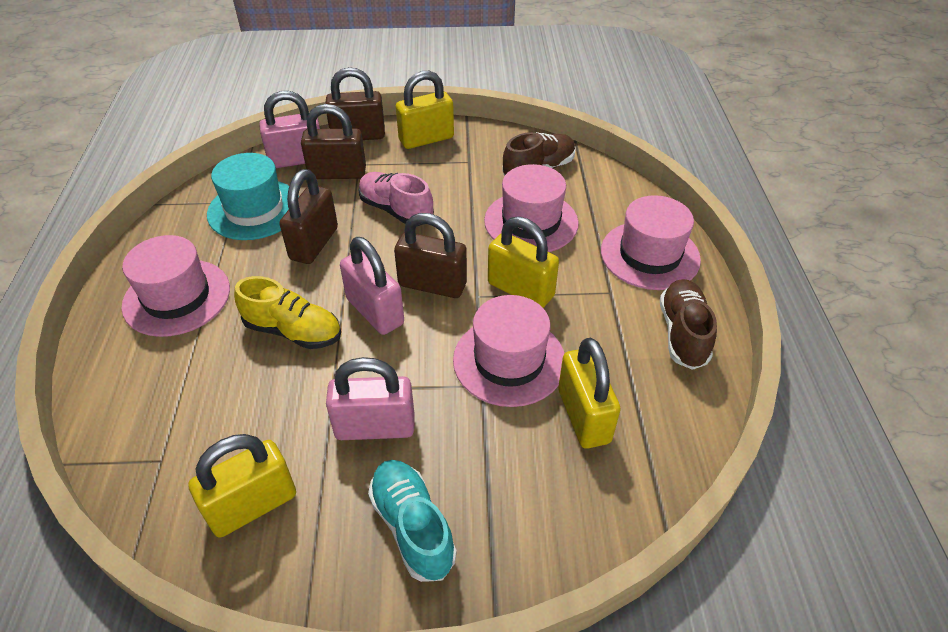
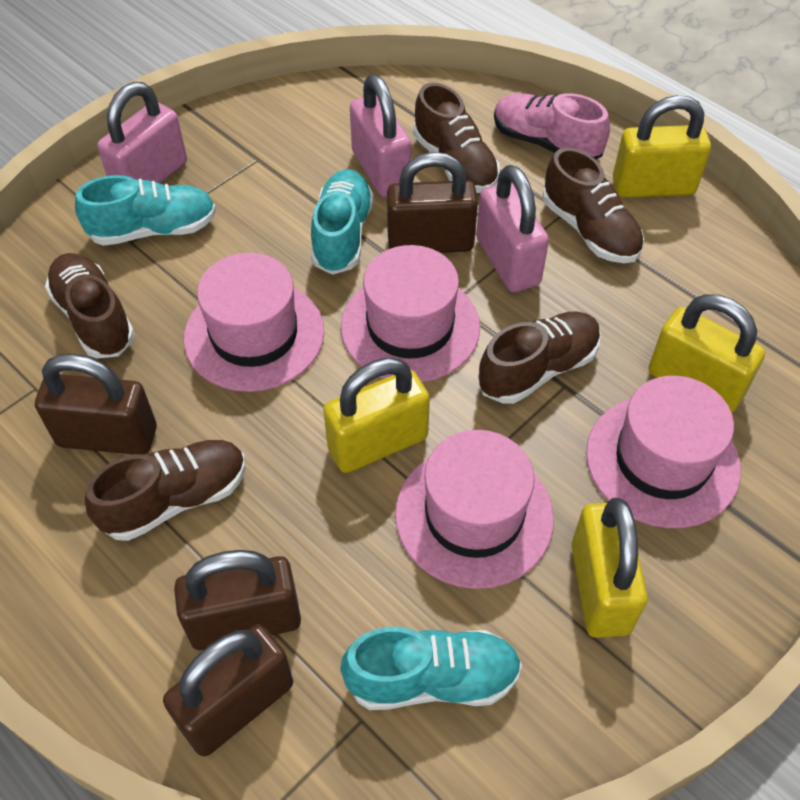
brown shoe: 2 -> 5
turquoise hat: 1 -> 0
turquoise shoe: 1 -> 3
yellow shoe: 1 -> 0

